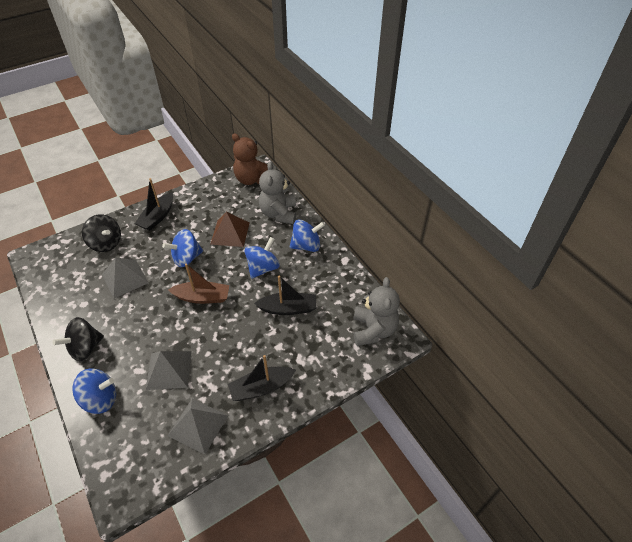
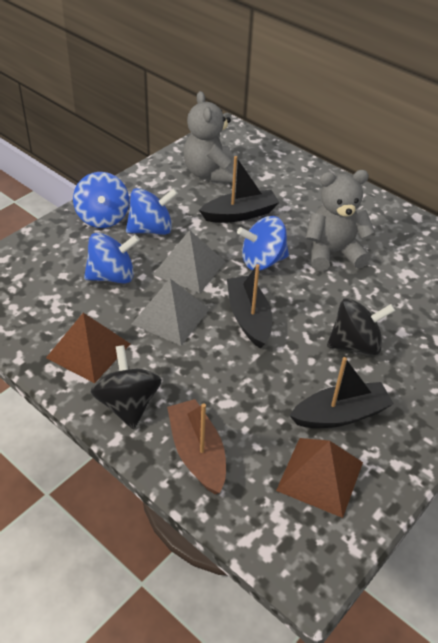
brown pyramid: 1 -> 2
brown teddy bear: 1 -> 0
grey pyramid: 3 -> 2

